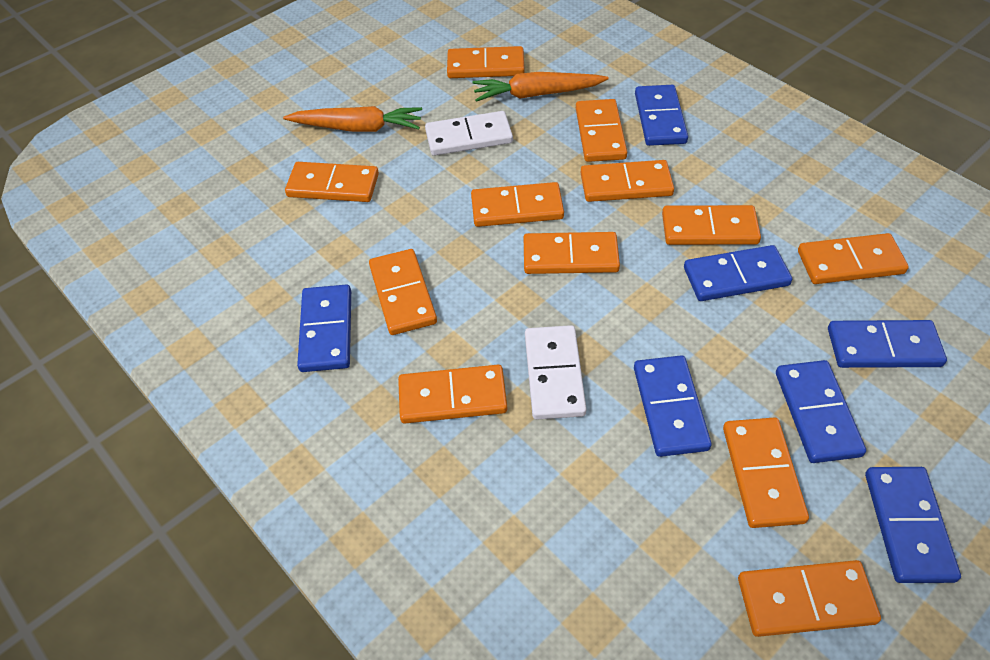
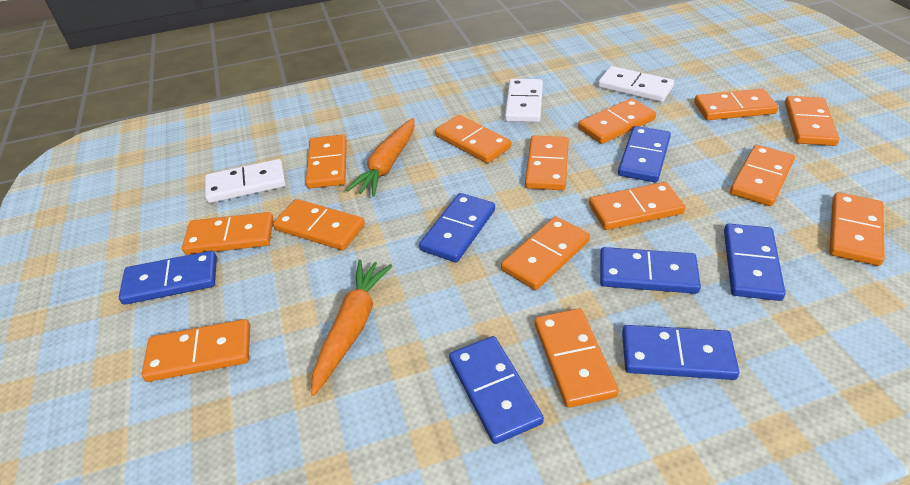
orange domino: 12 -> 14
white domino: 2 -> 3

